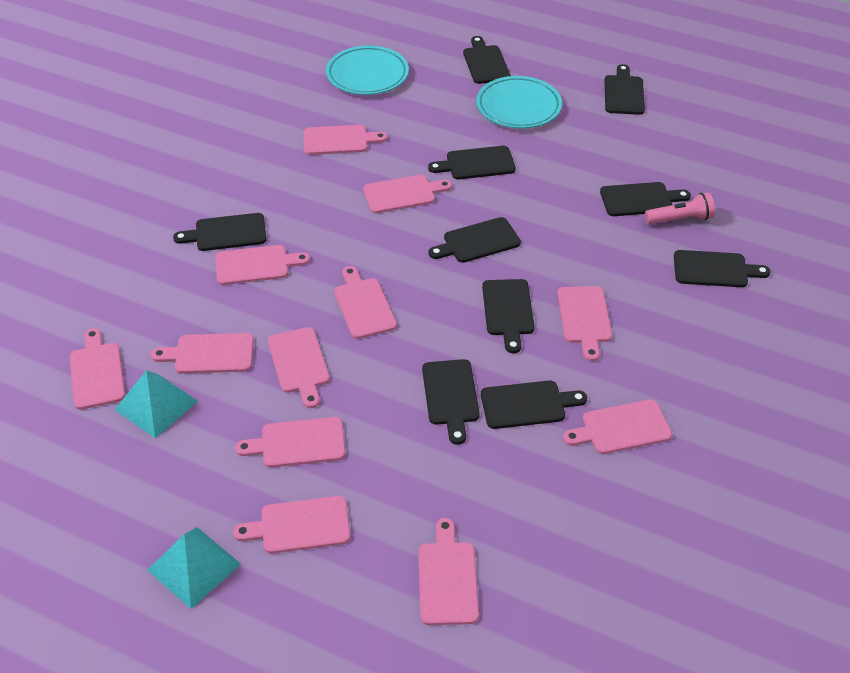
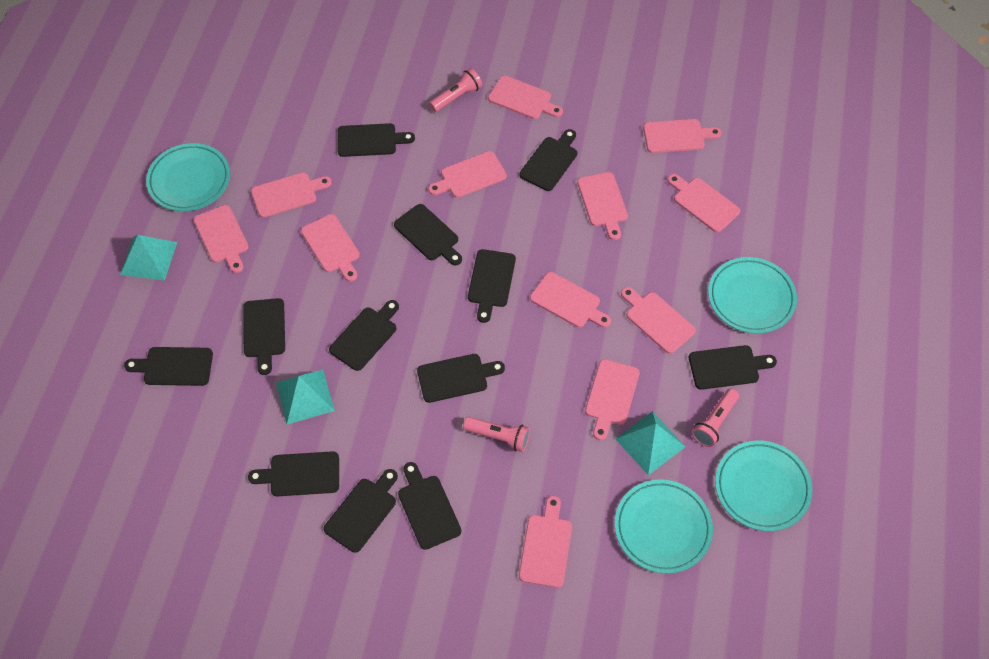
black cutting board: 10 -> 12
pink flashlight: 1 -> 3
turquoise plate: 2 -> 4
turquoise pyramid: 2 -> 3

